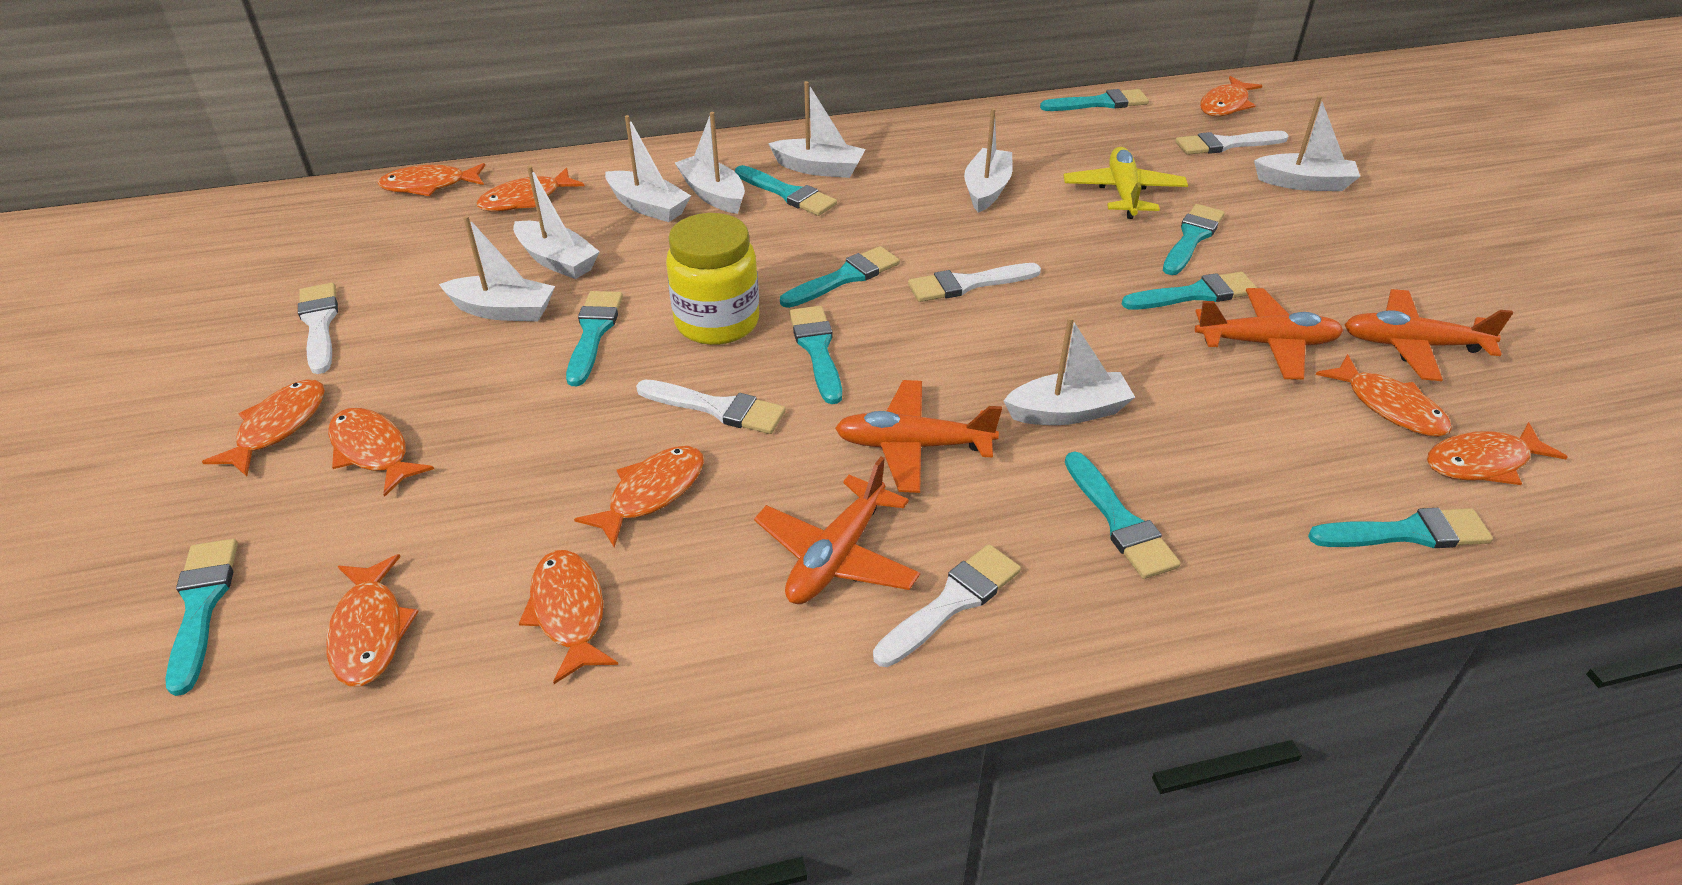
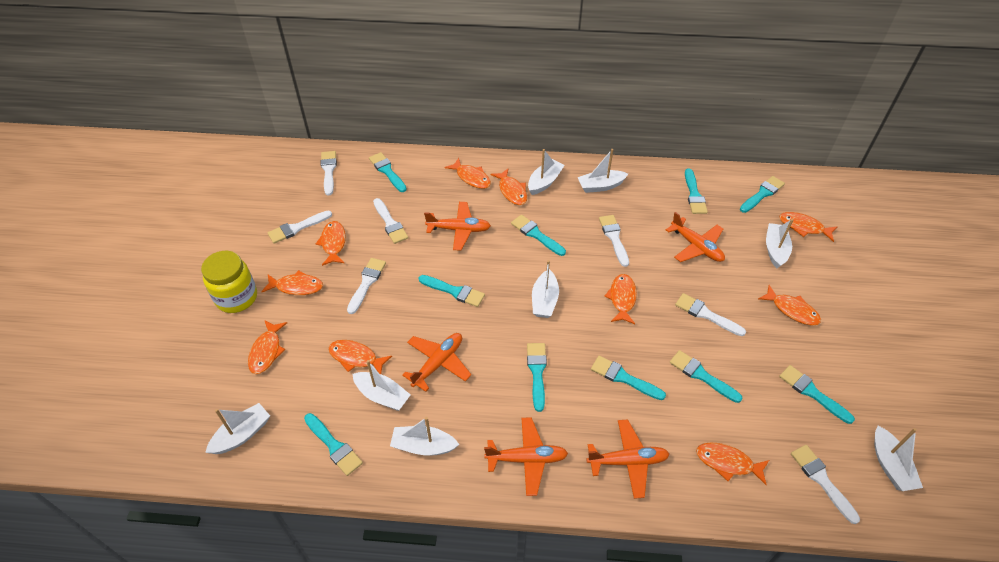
orange plane: 4 -> 5
white brush: 5 -> 7
yellow plane: 1 -> 0

